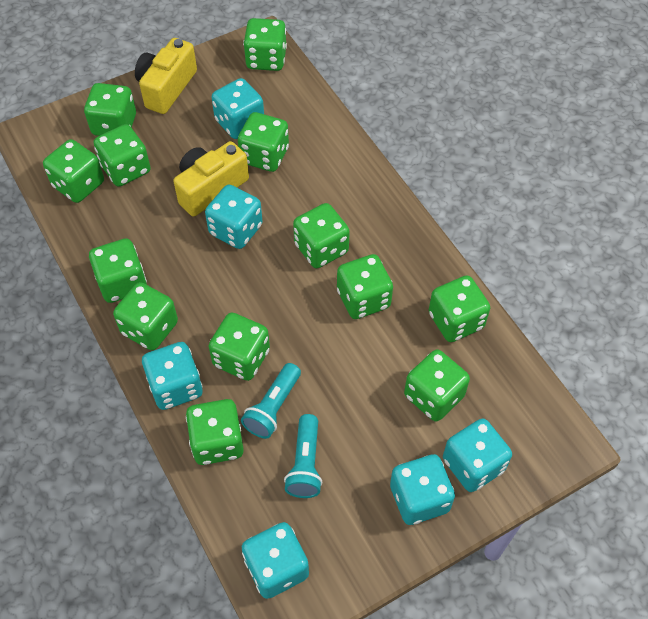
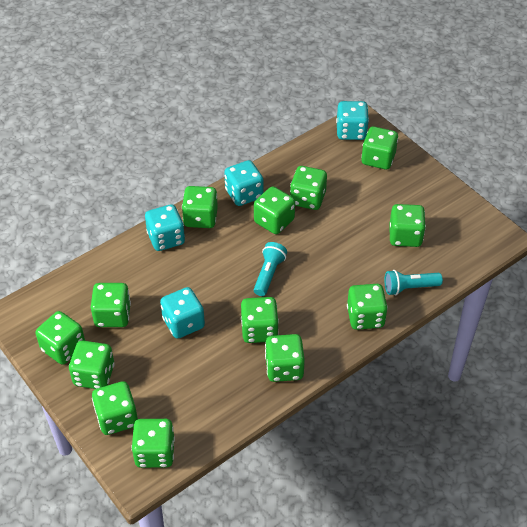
turquoise dice: 6 -> 4
yellow camera: 2 -> 0

